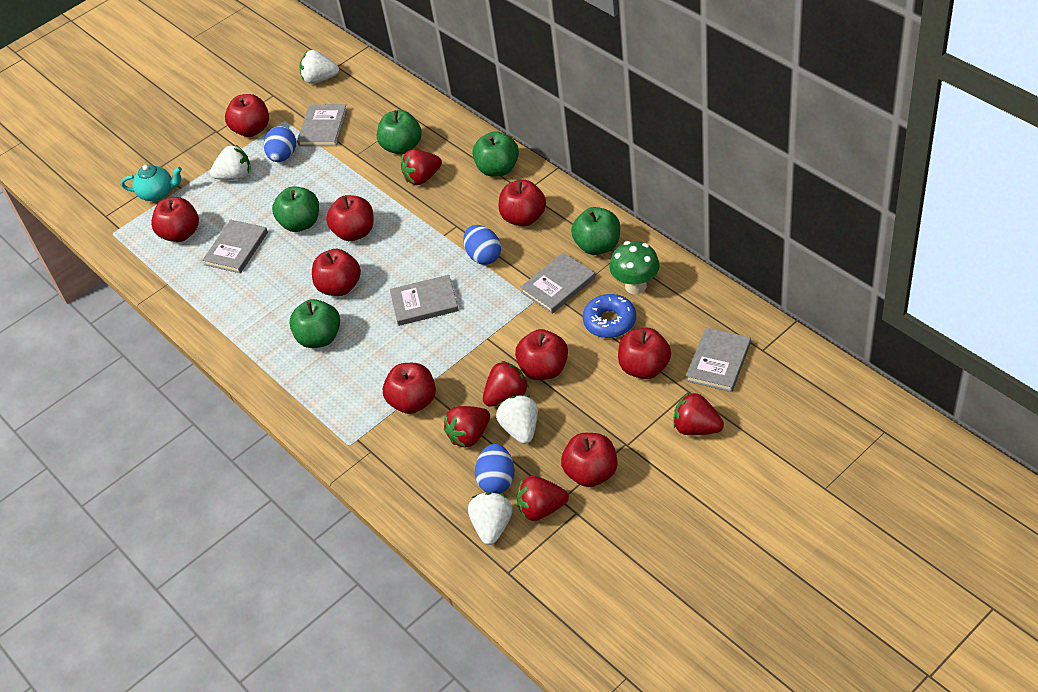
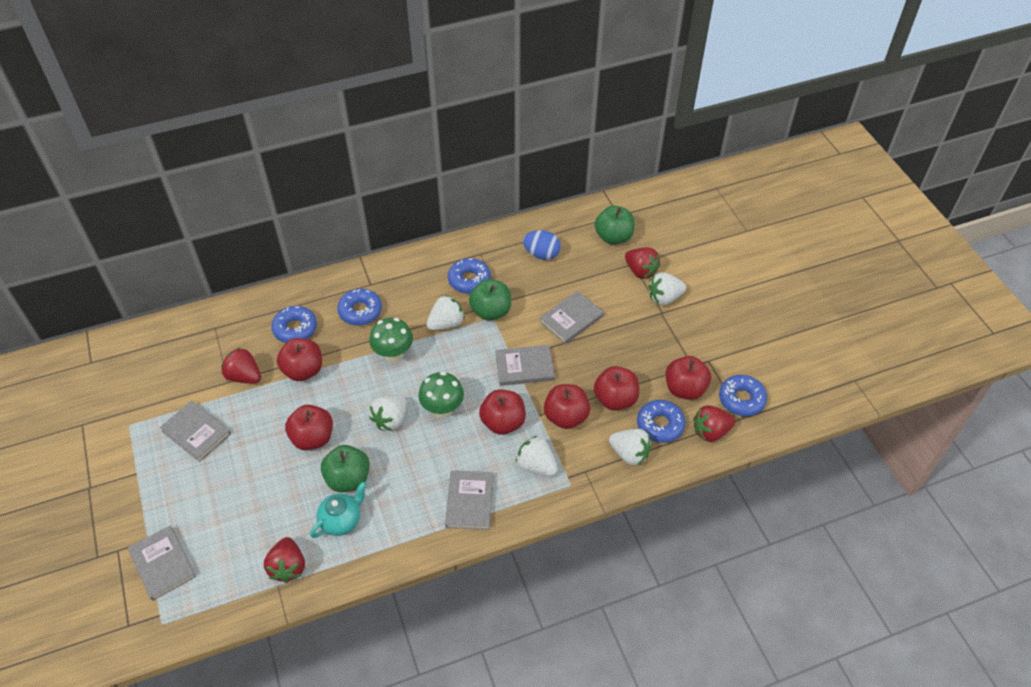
blue donut: 1 -> 5
blue egg: 3 -> 1
green apple: 5 -> 3
green mushroom: 1 -> 2
red apple: 9 -> 6
red strawberry: 5 -> 4
white strawberry: 4 -> 5

